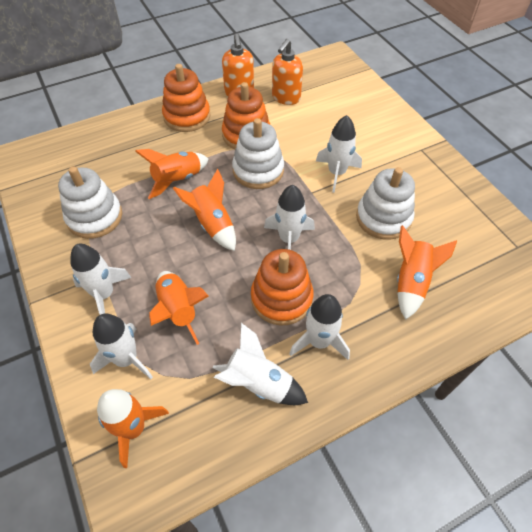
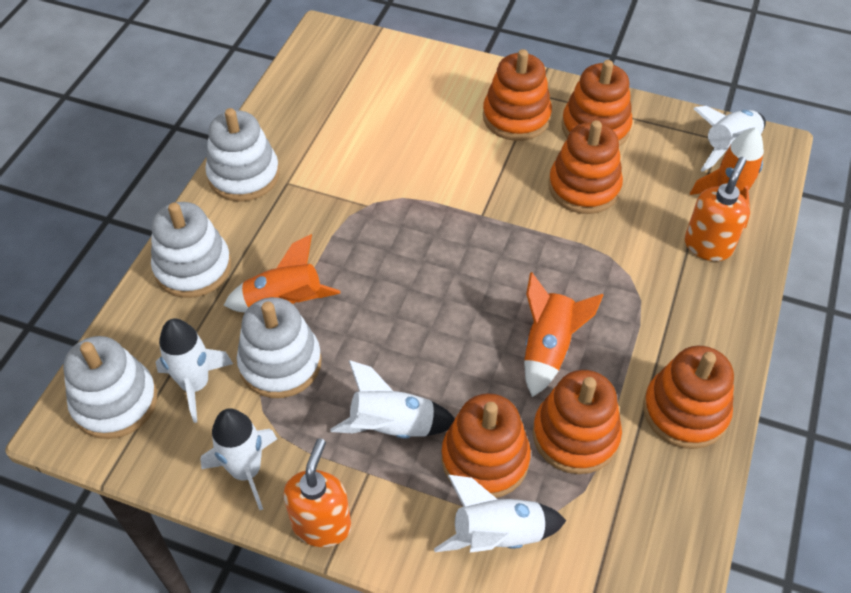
orange rocket: 5 -> 3
orange stacking toy: 3 -> 6
white rocket: 6 -> 5
white stacking toy: 3 -> 4

